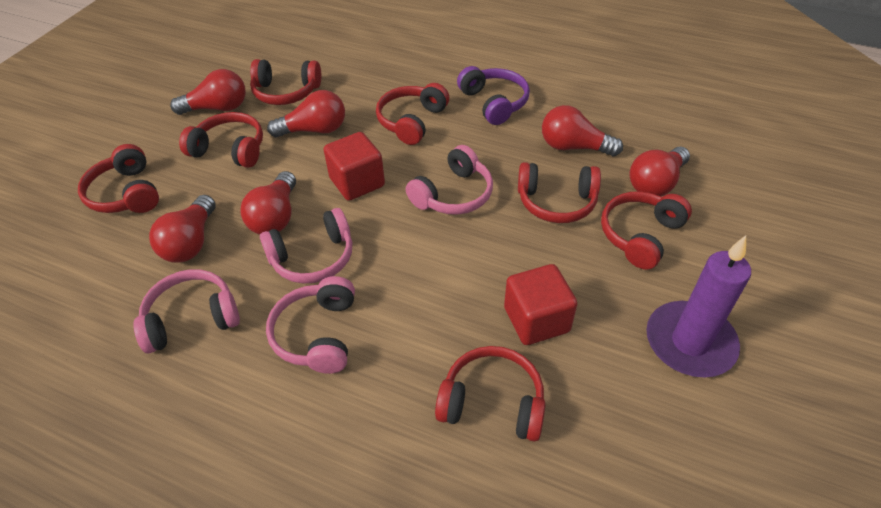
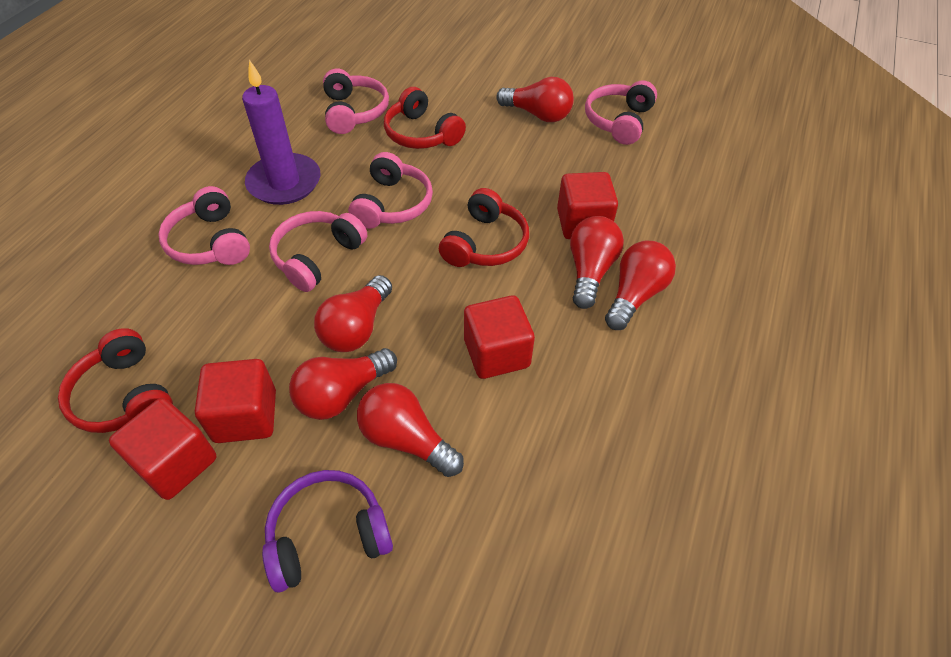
pink headphones: 4 -> 5
red cube: 2 -> 4
red headphones: 7 -> 3

